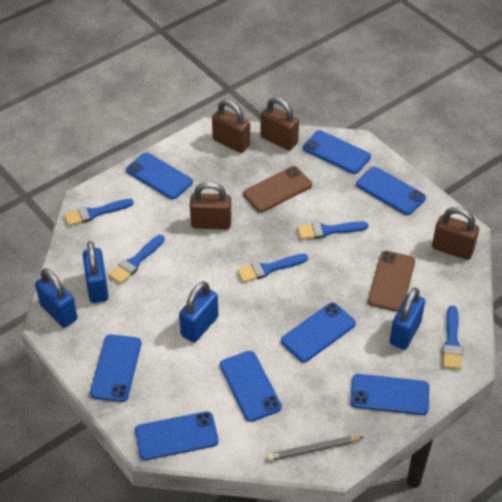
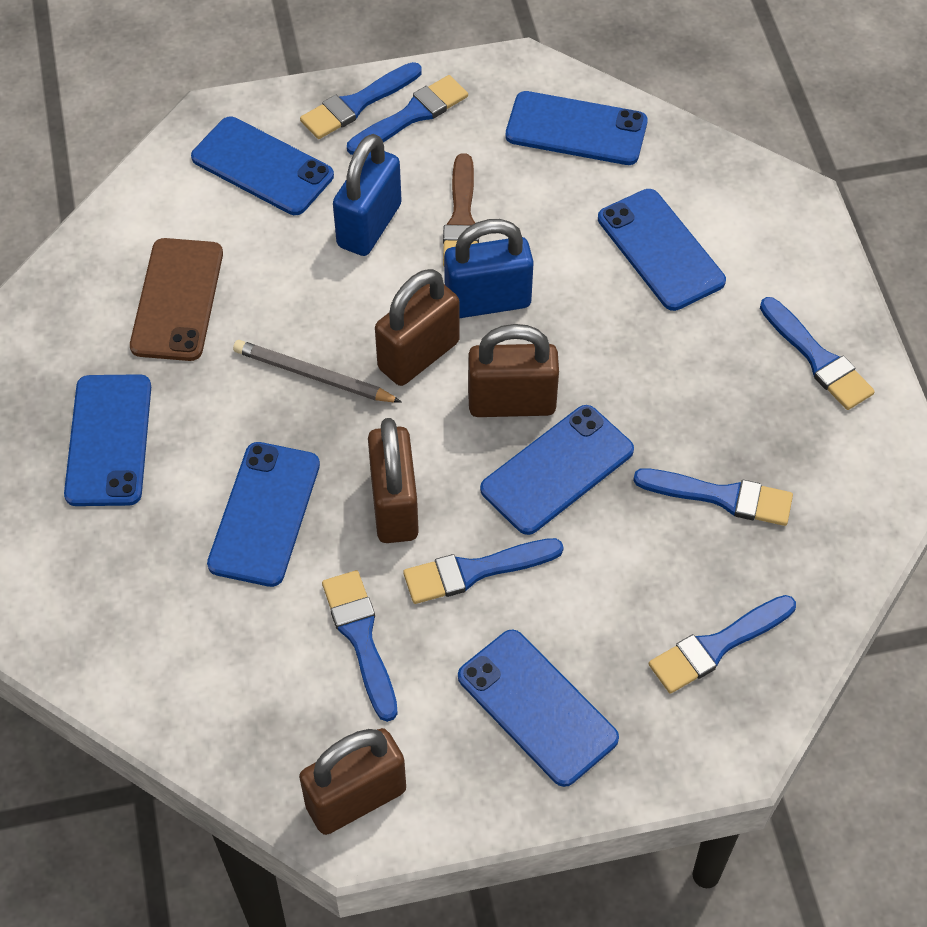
blue brush: 5 -> 7
blue padlock: 4 -> 2
blue phone: 8 -> 7
brown brush: 0 -> 1
brown phone: 2 -> 1

